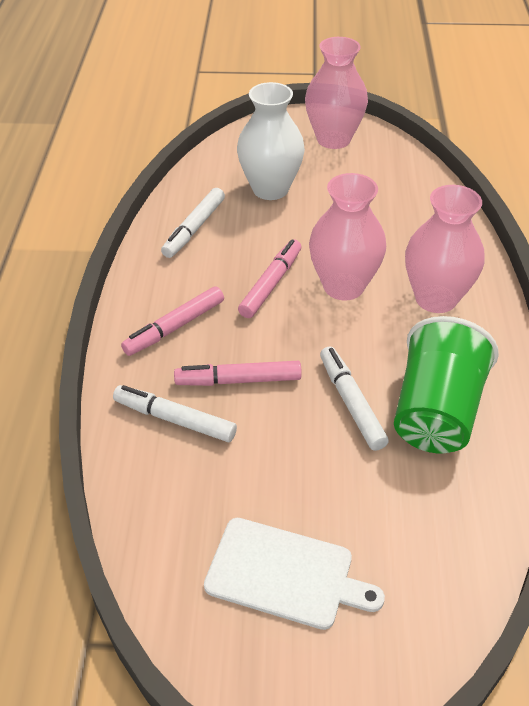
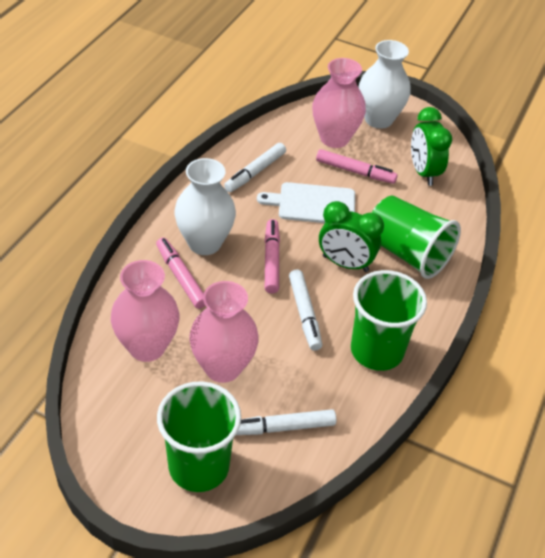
green clock: 0 -> 2
green cup: 1 -> 3
white vase: 1 -> 2

